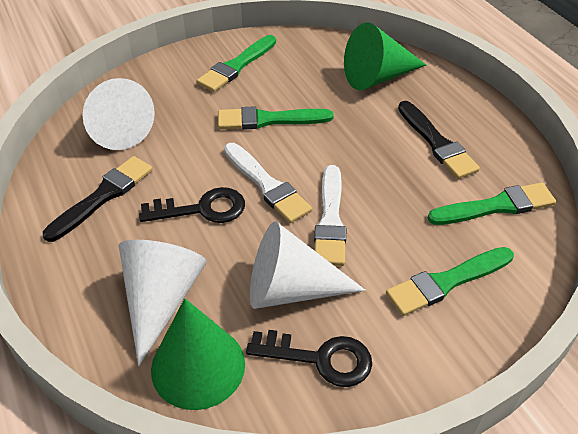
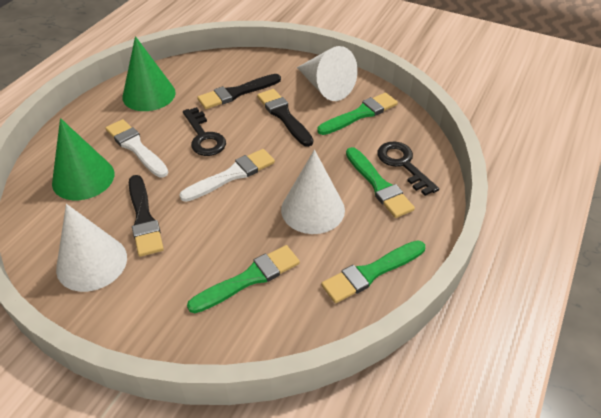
black brush: 2 -> 3

